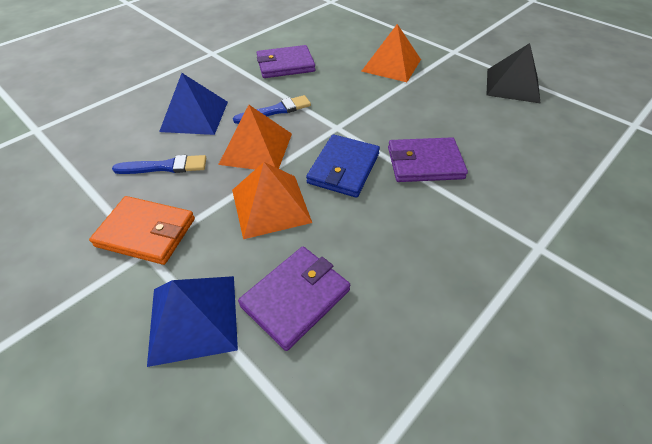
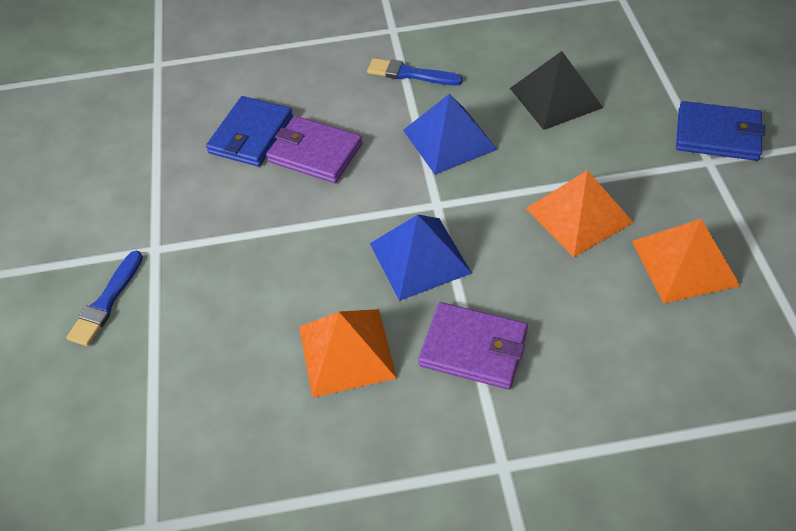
blue wallet: 1 -> 2
orange wallet: 1 -> 0
purple wallet: 3 -> 2

